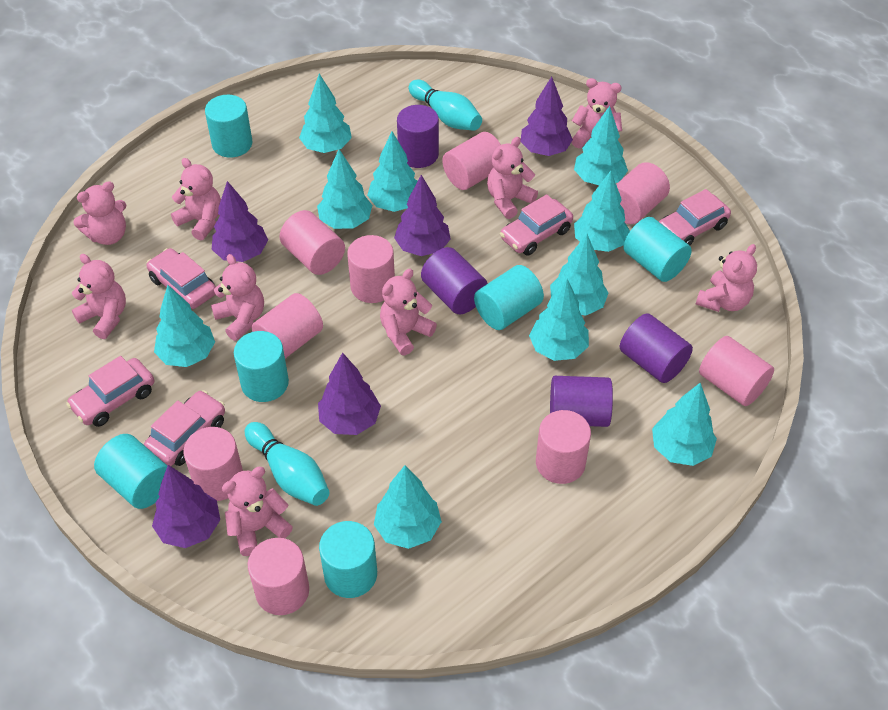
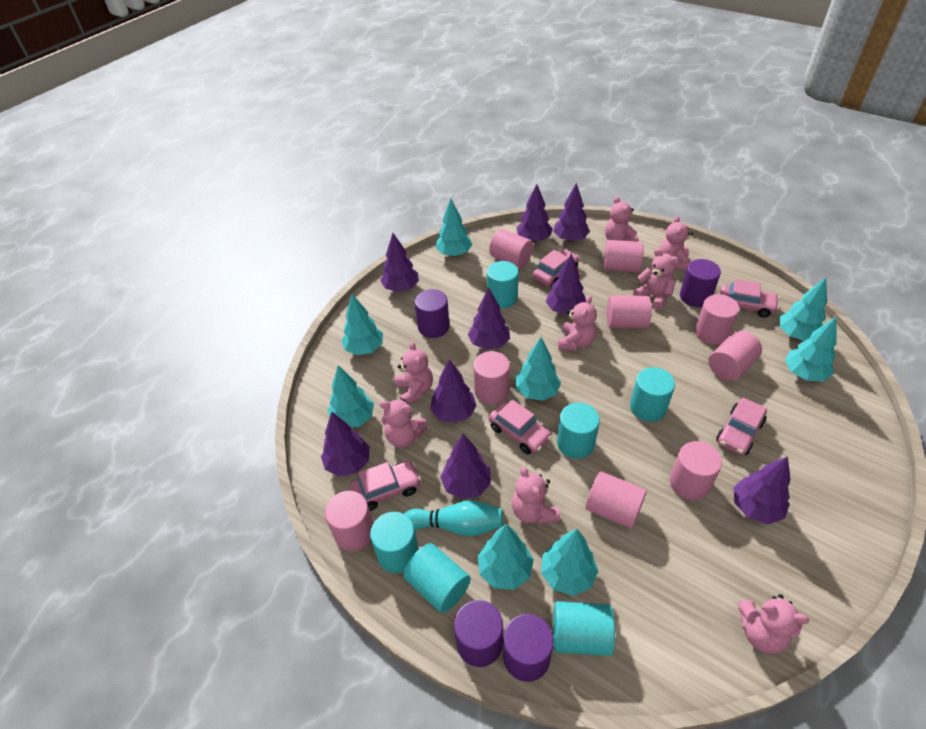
pink teddy bear: 9 -> 8
purple tree: 5 -> 9
turquoise bowling pin: 2 -> 1
turquoise tree: 10 -> 8

